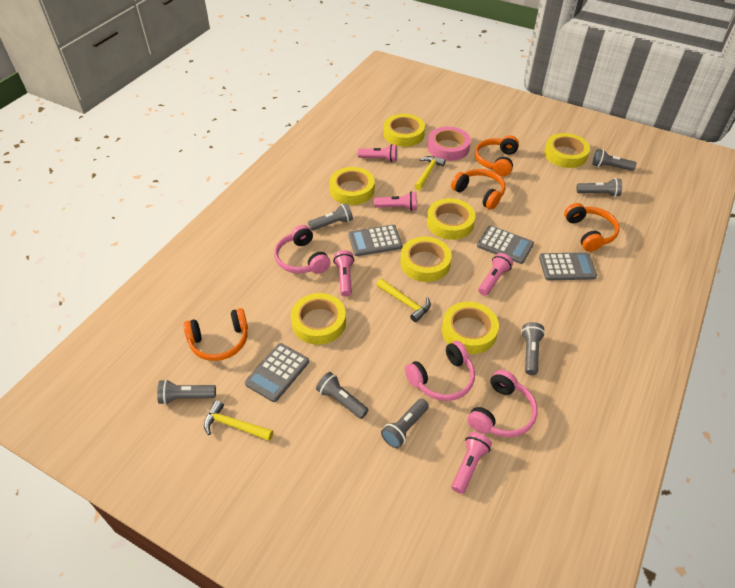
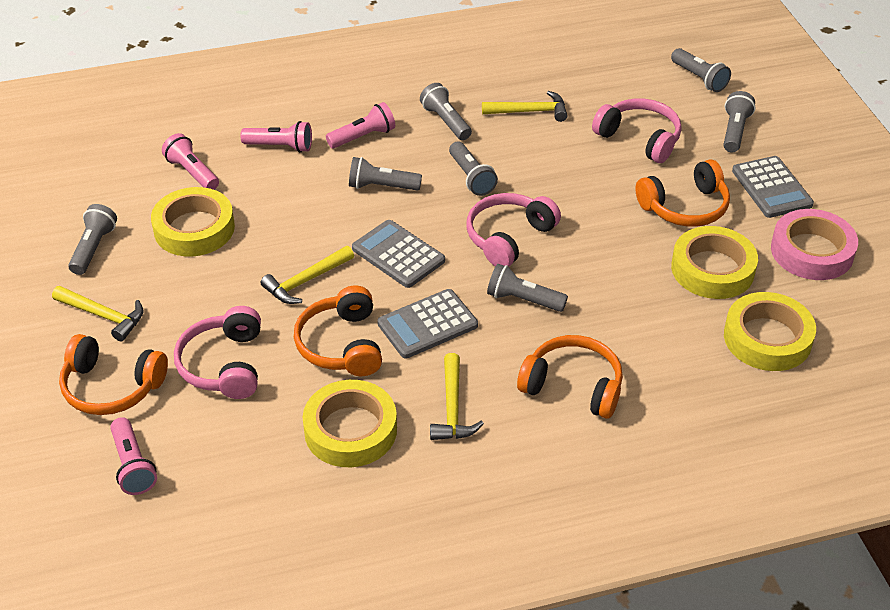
grey calculator: 4 -> 3
pink flashlight: 5 -> 4
yellow hammer: 3 -> 4
yellow tape: 7 -> 4

